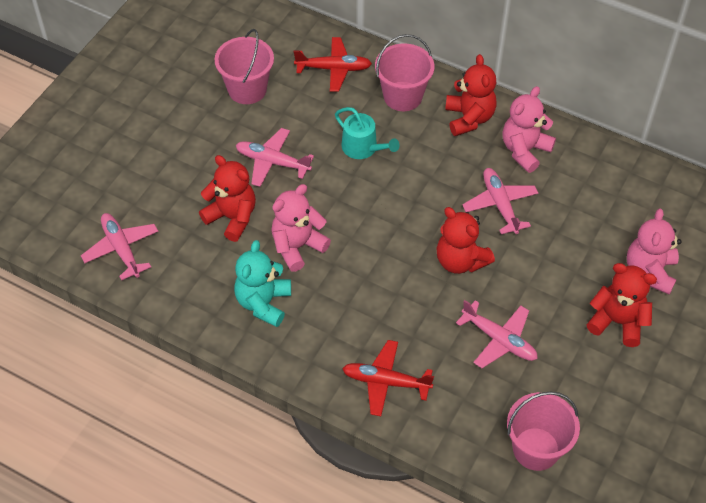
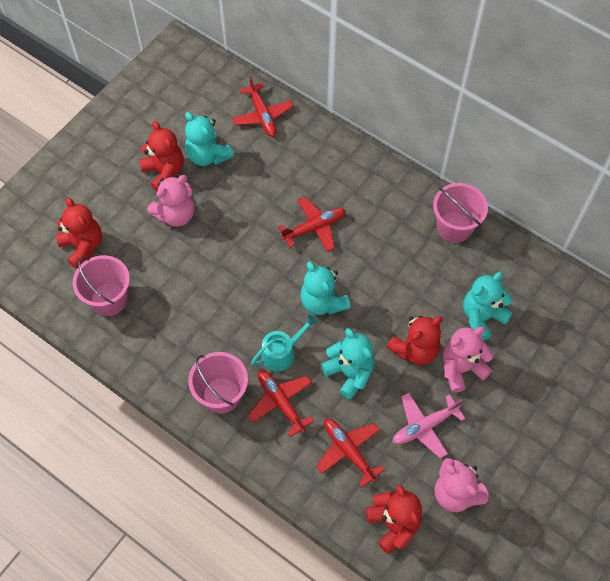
pink plane: 4 -> 1
red plane: 2 -> 4
turquoise teddy bear: 1 -> 4

